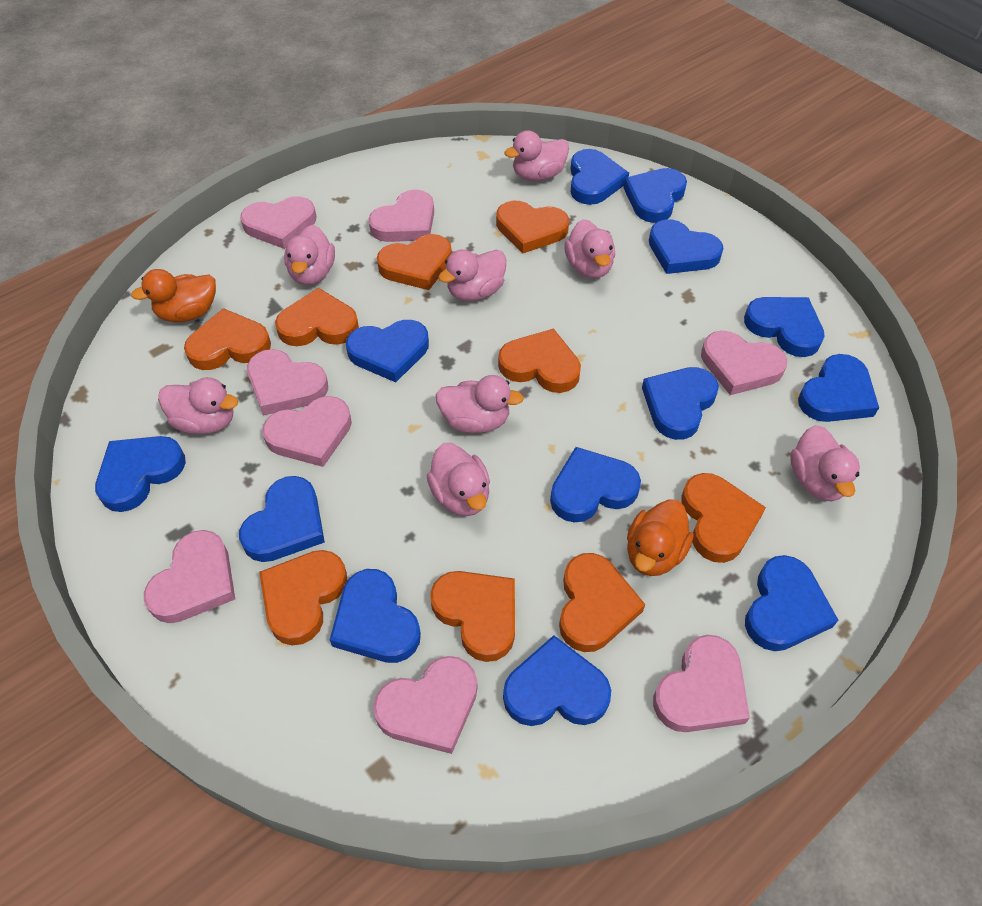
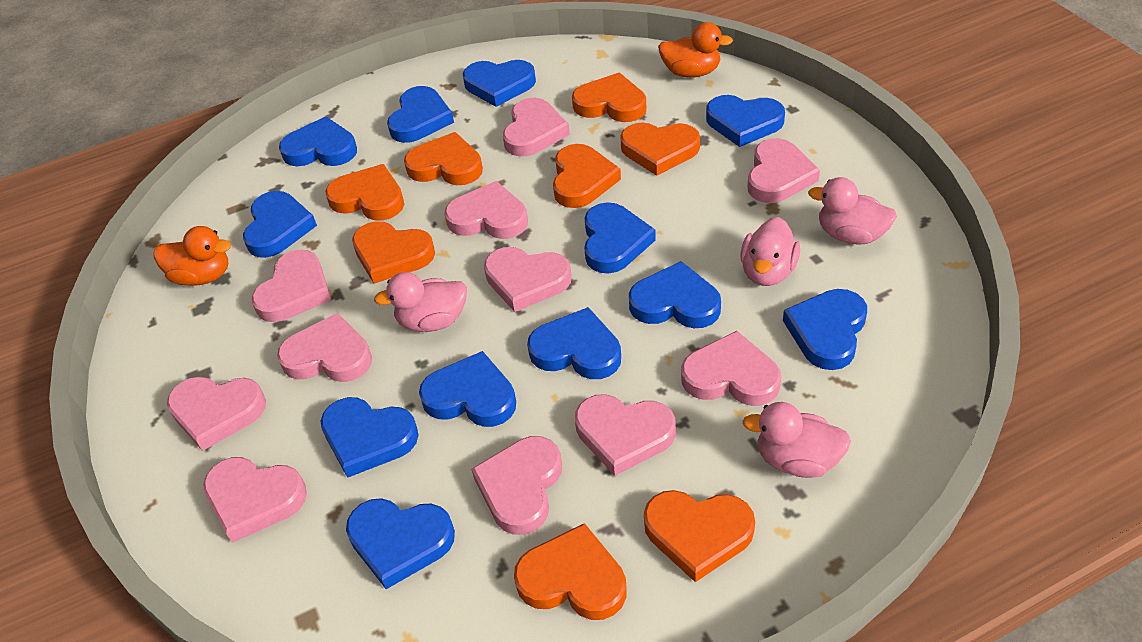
blue heart: 13 -> 12
orange heart: 9 -> 8
pink duck: 8 -> 4
pink heart: 8 -> 11

